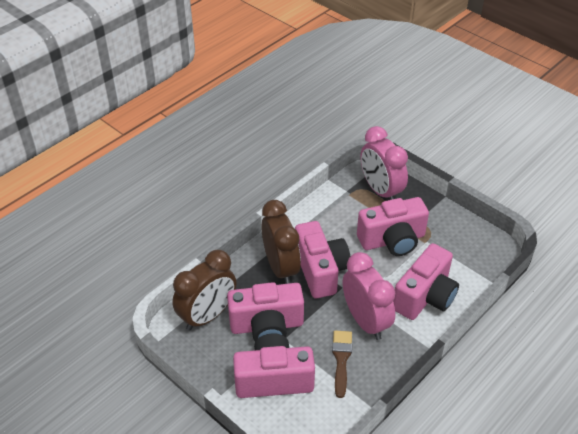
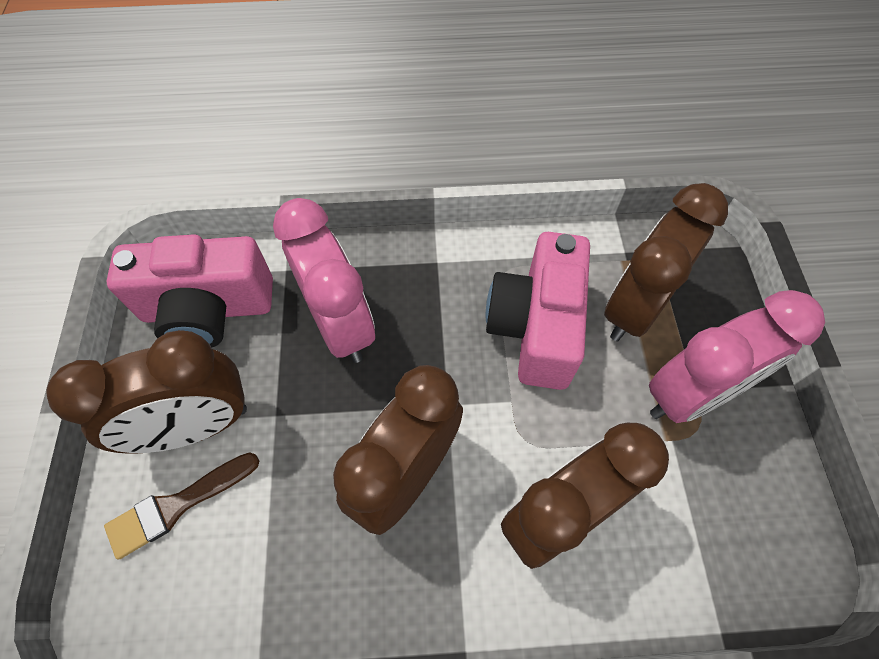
brown clock: 2 -> 4
pink camera: 5 -> 2

